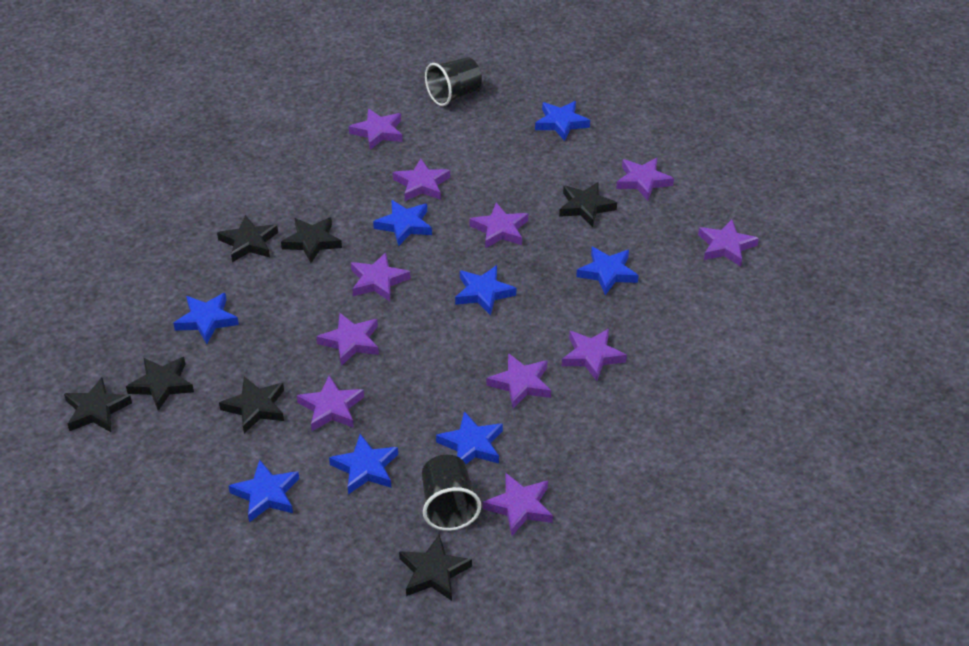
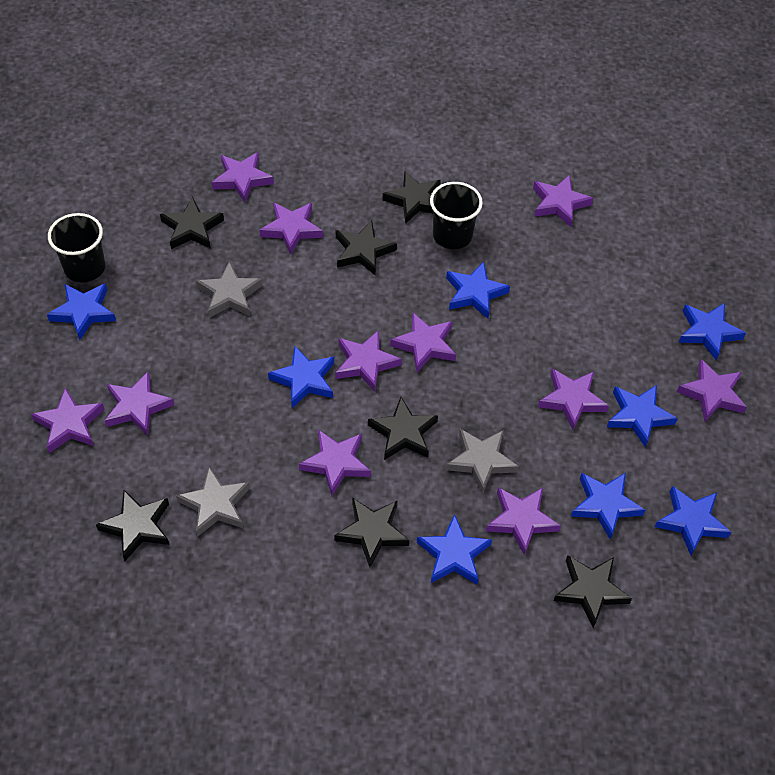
grey star: 0 -> 3

